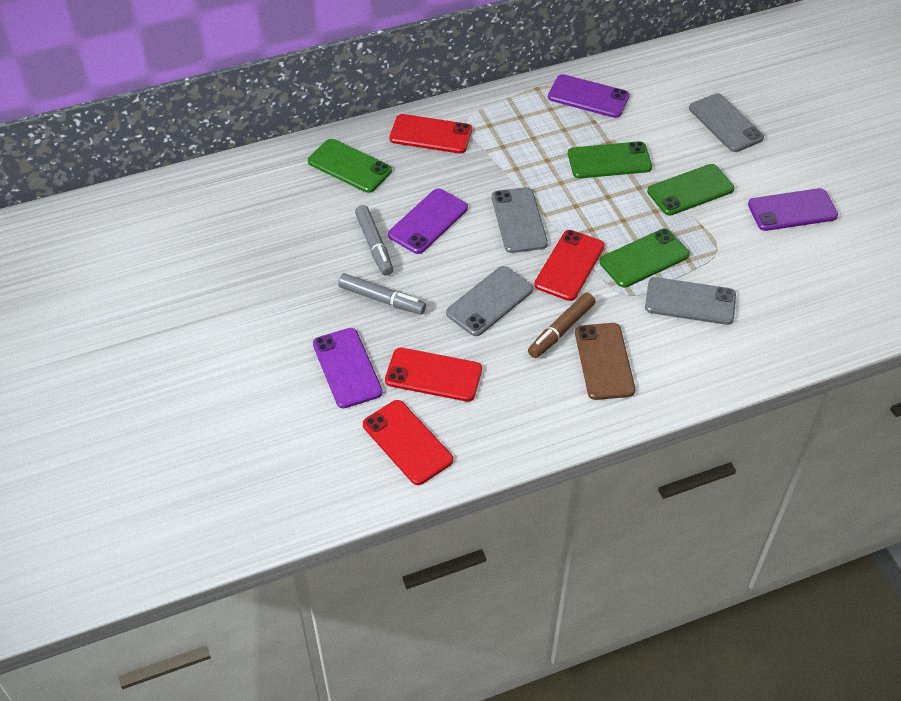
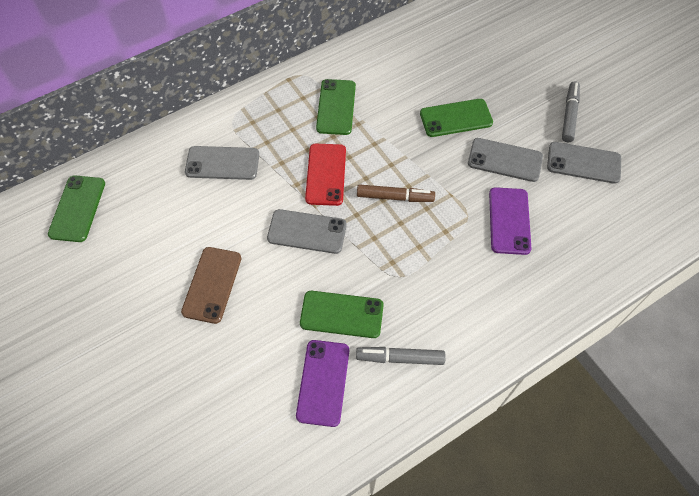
purple phone: 4 -> 2
red phone: 4 -> 1

